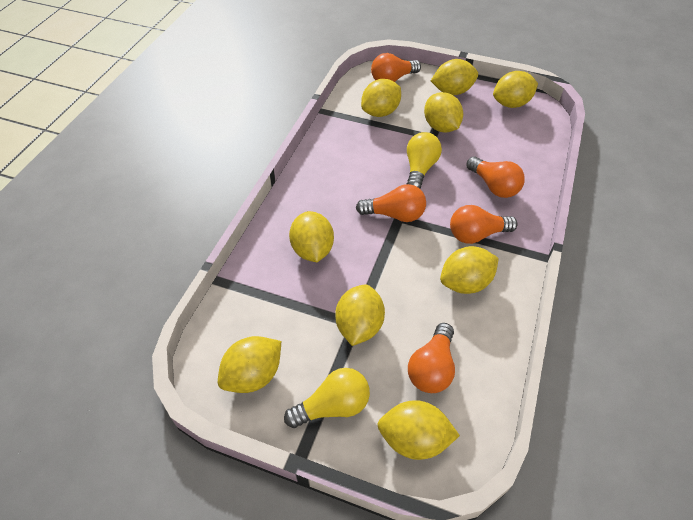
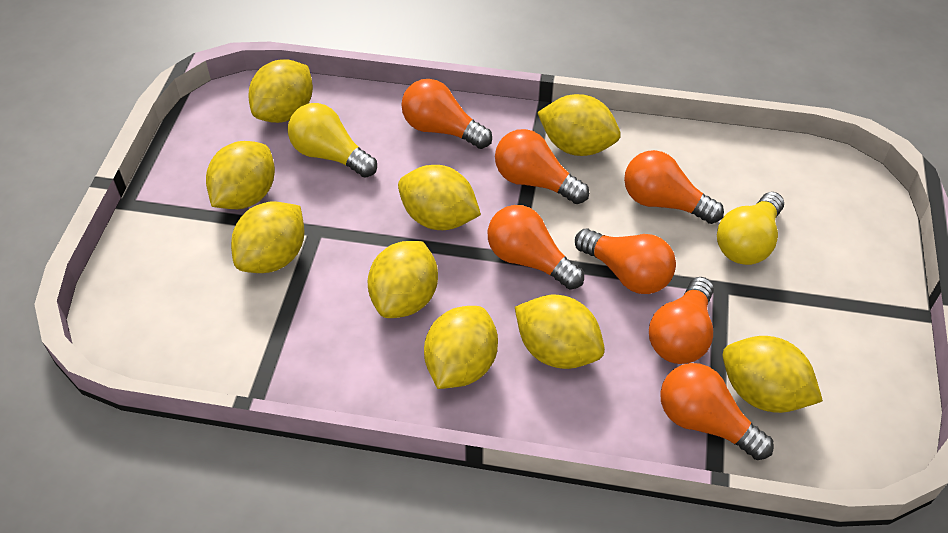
orange light bulb: 5 -> 7

